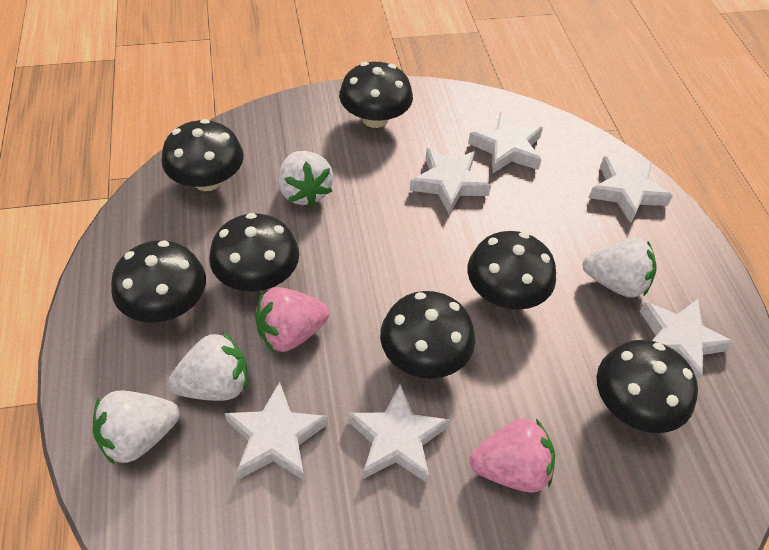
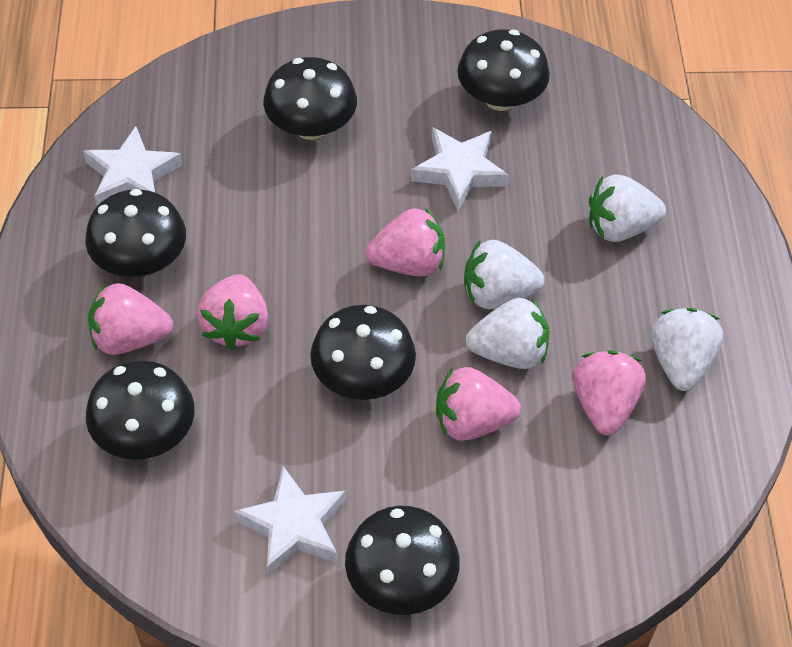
black mushroom: 7 -> 6
pink strawberry: 2 -> 5
white star: 6 -> 3

